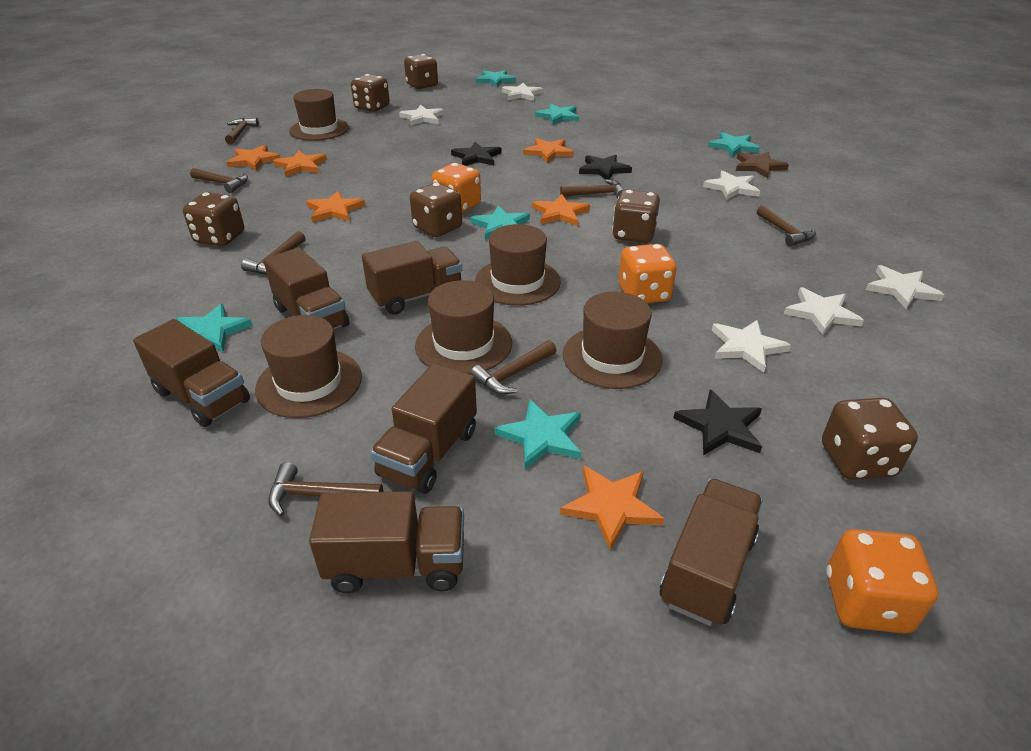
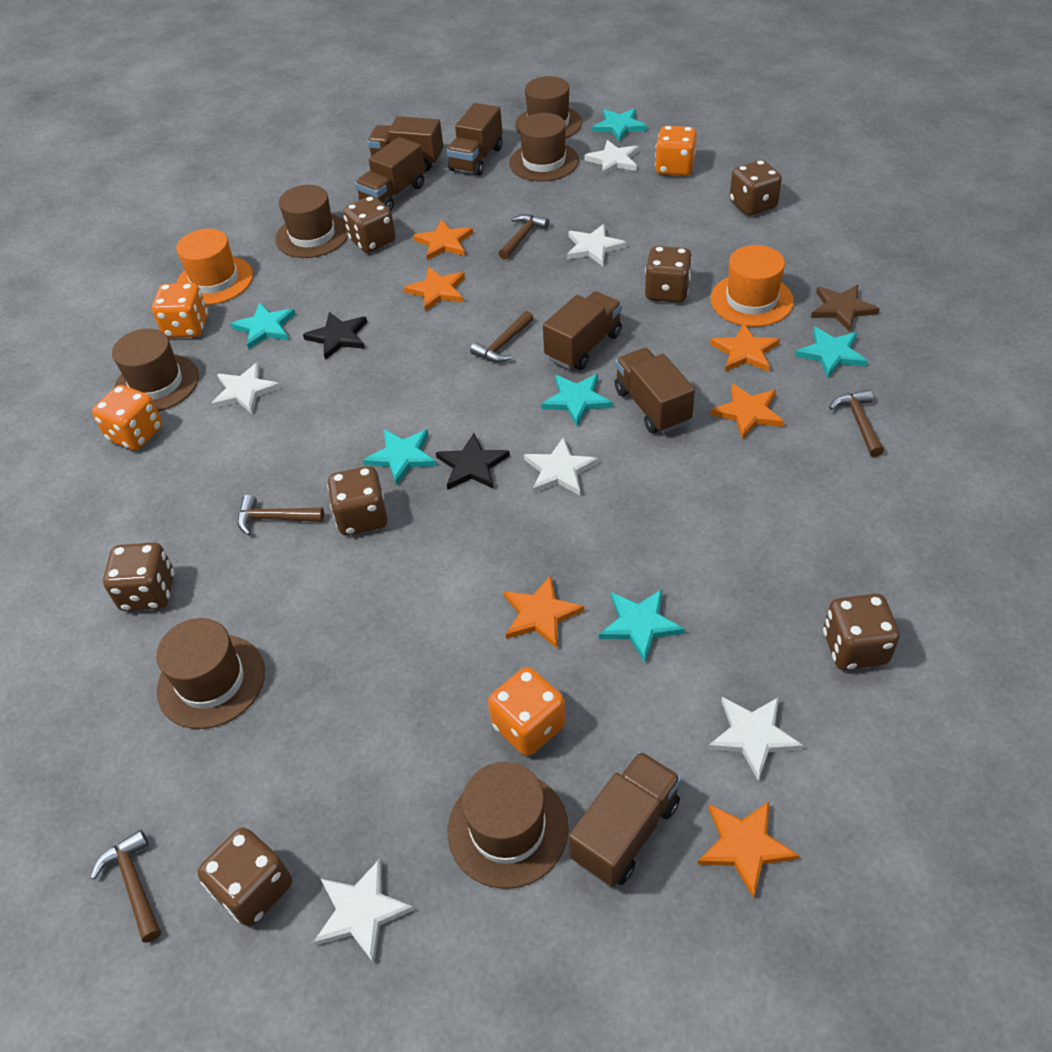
black star: 3 -> 2
brown dice: 6 -> 7
brown hammer: 7 -> 5
brown hat: 5 -> 6
orange dice: 3 -> 4
orange hat: 0 -> 2

